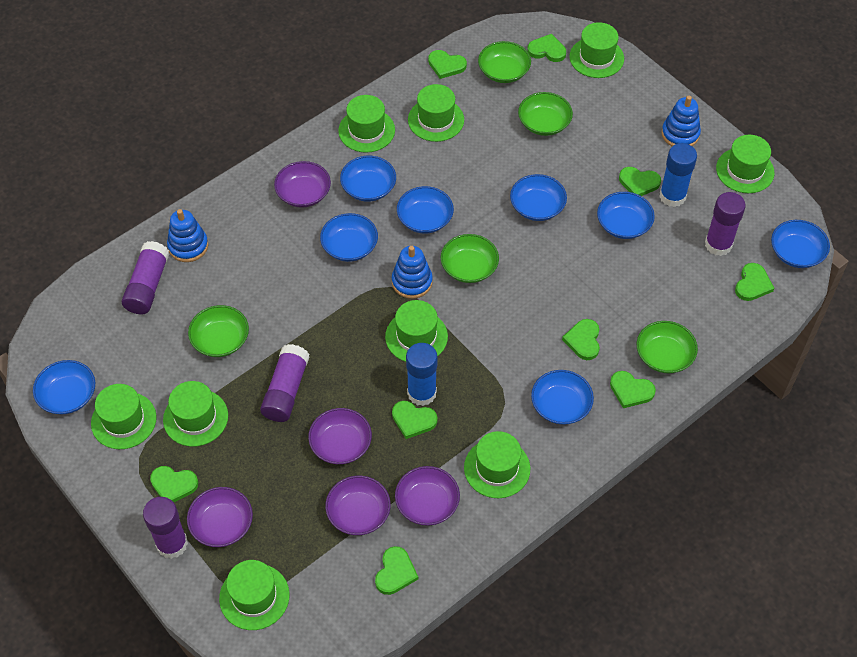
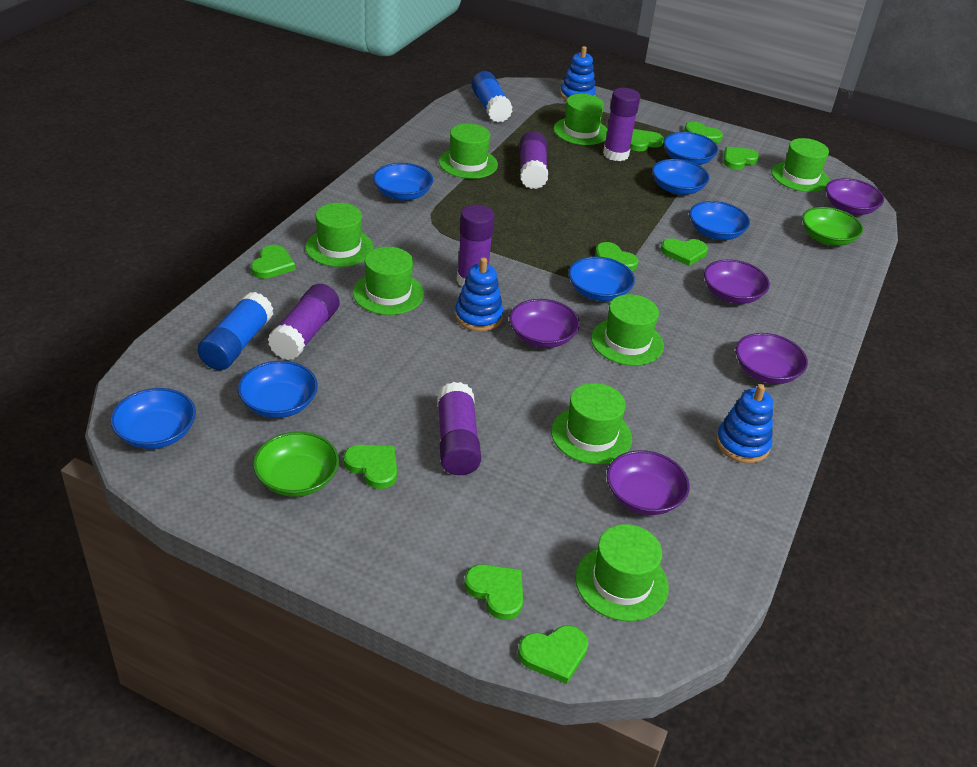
blue bowl: 8 -> 7
green bowl: 5 -> 2
green hat: 9 -> 8
purple glue stick: 4 -> 5

